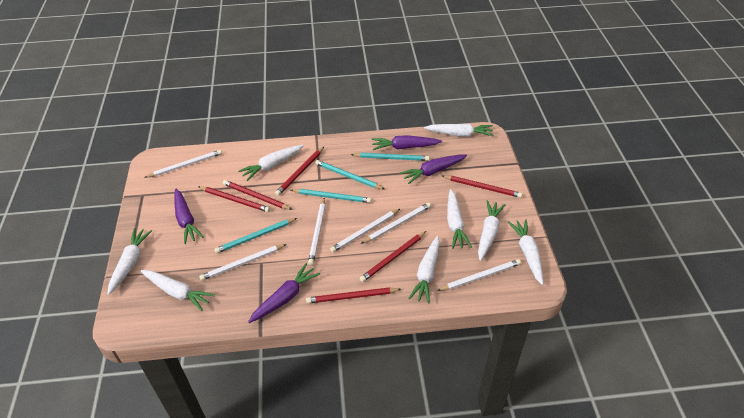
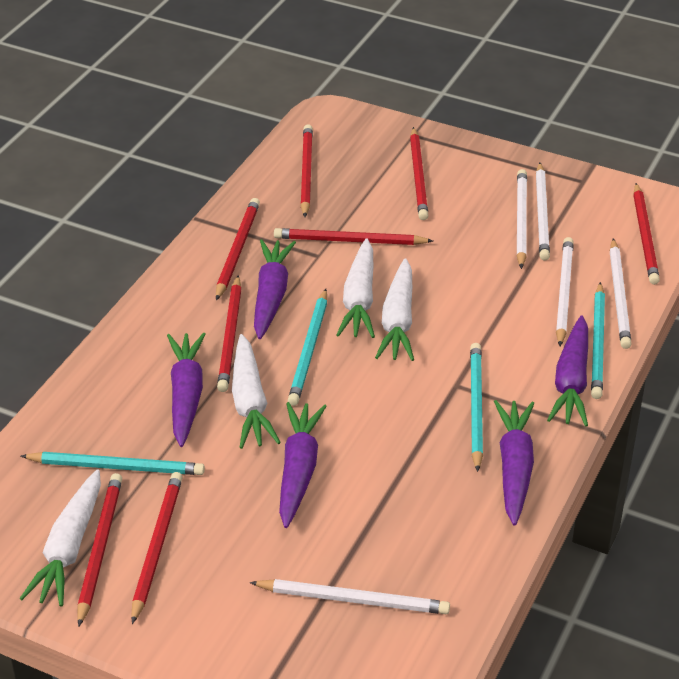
purple carrot: 4 -> 5
red pencil: 6 -> 8
white carrot: 8 -> 4
white pencil: 6 -> 5

